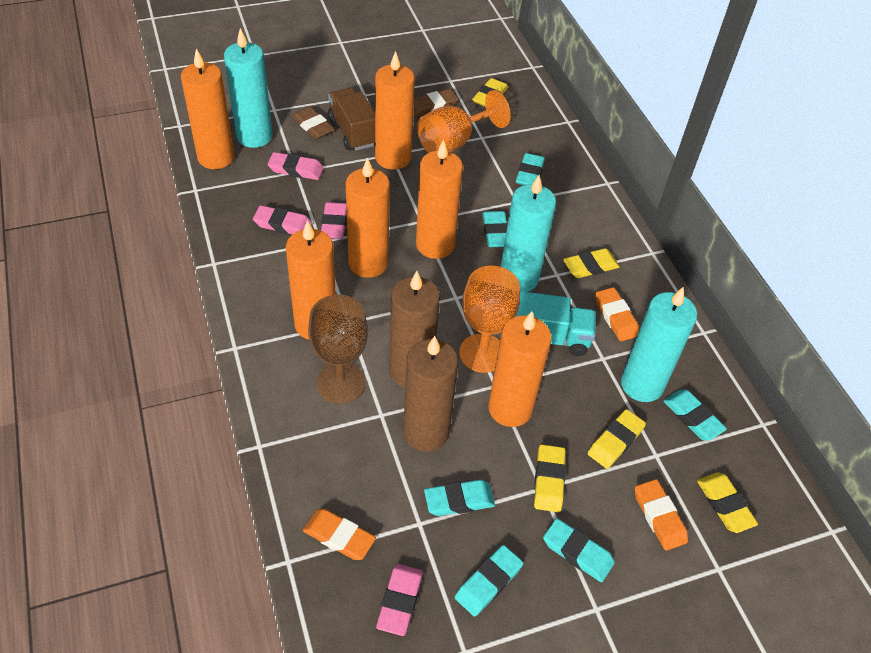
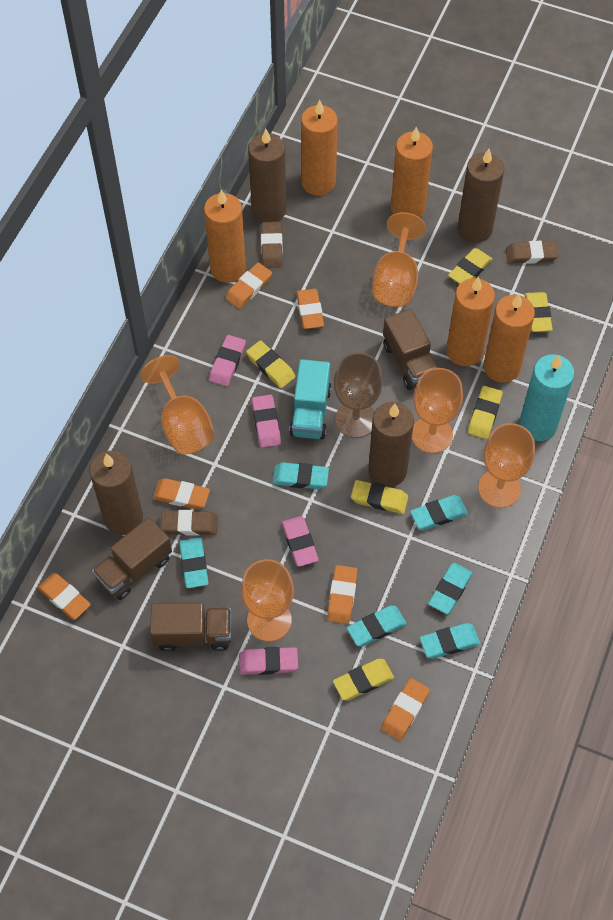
brown candle: 2 -> 4
brown eraser: 2 -> 3
brown truck: 1 -> 3
orange candle: 6 -> 5
orange eraser: 3 -> 6
orange goblet: 2 -> 5
turquoise candle: 3 -> 1
yellow eraser: 5 -> 6

